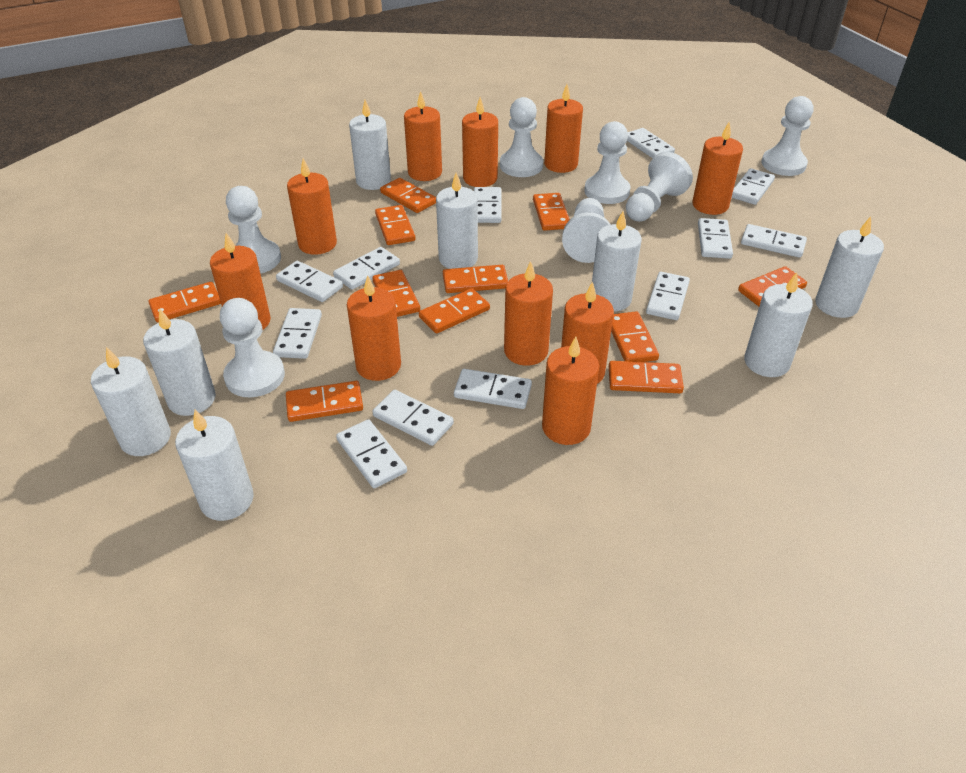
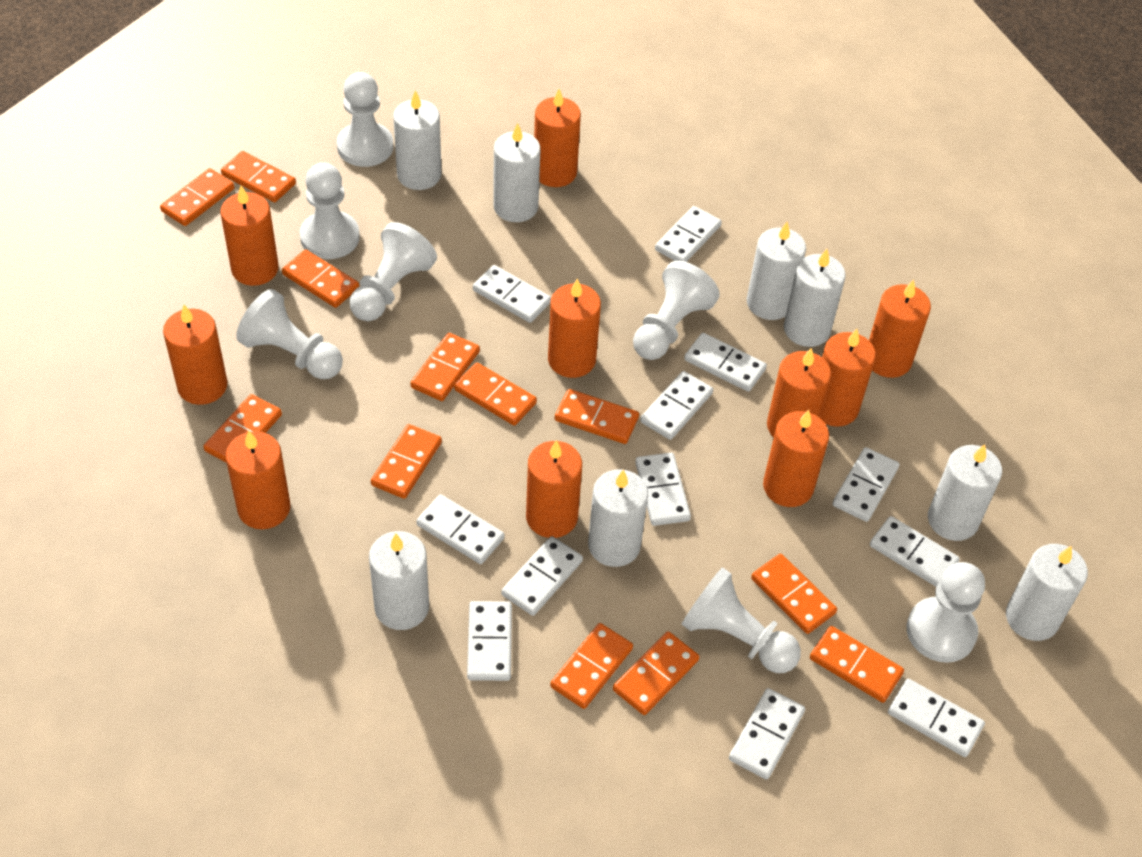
orange domino: 11 -> 12

